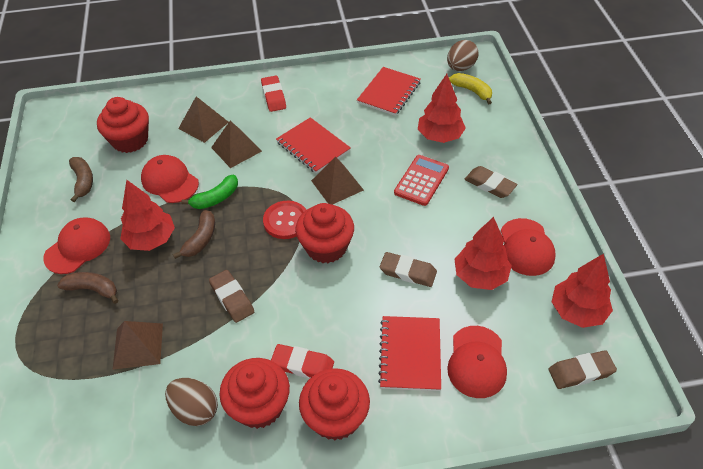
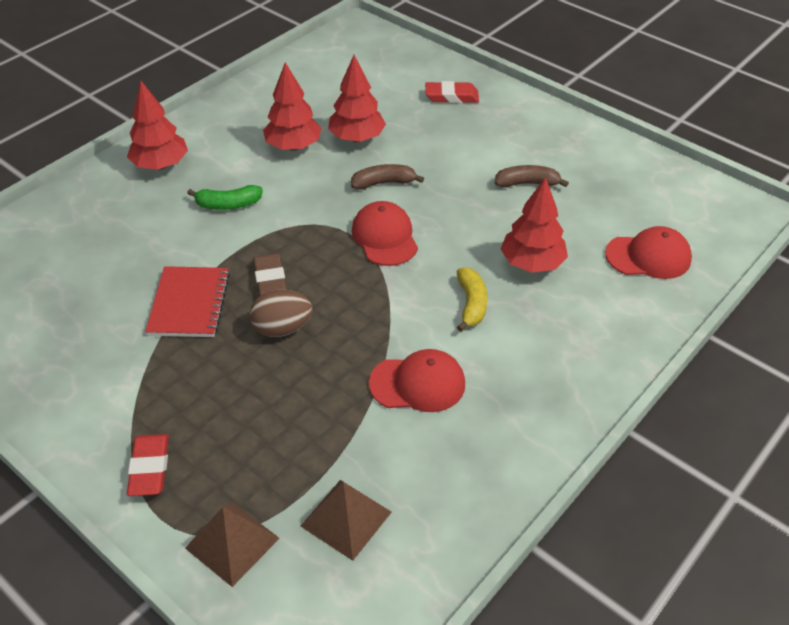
brown banana: 3 -> 2
brown egg: 2 -> 1
brown eraser: 4 -> 1
brown pyramid: 4 -> 2
red button: 1 -> 0
red calculator: 1 -> 0
red cap: 4 -> 3
red cupcake: 4 -> 0
red notebook: 3 -> 1

